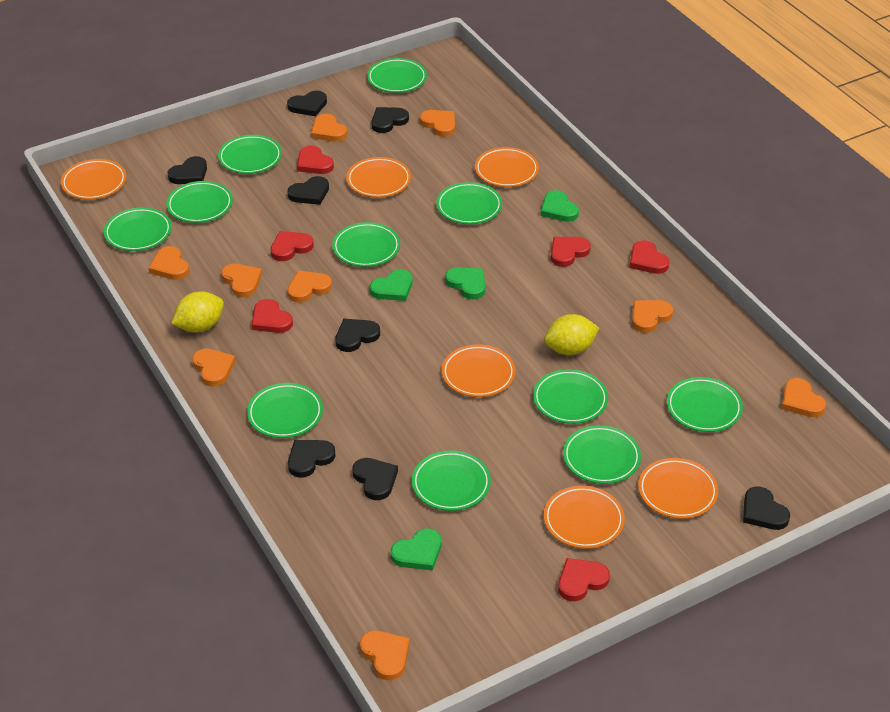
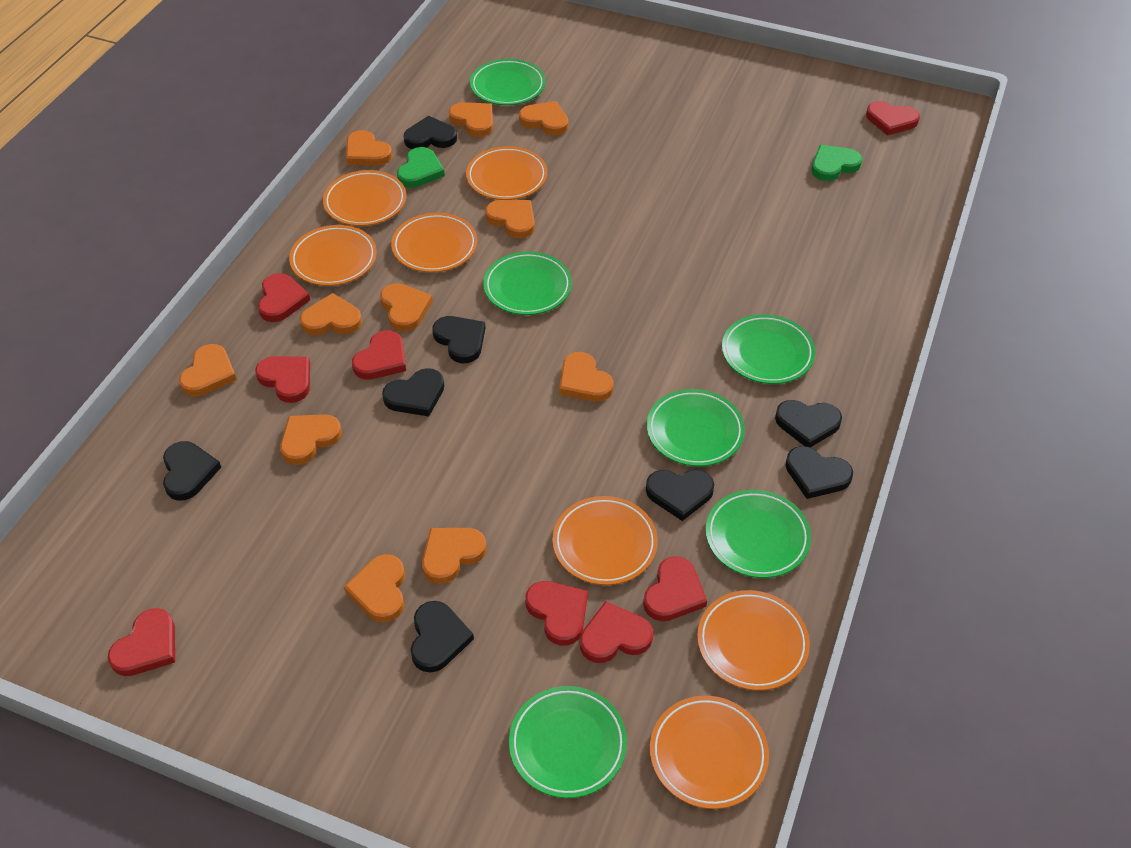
green heart: 4 -> 2
green plate: 11 -> 6
orange heart: 9 -> 11
orange plate: 6 -> 7
red heart: 6 -> 8
yellow lemon: 2 -> 0

